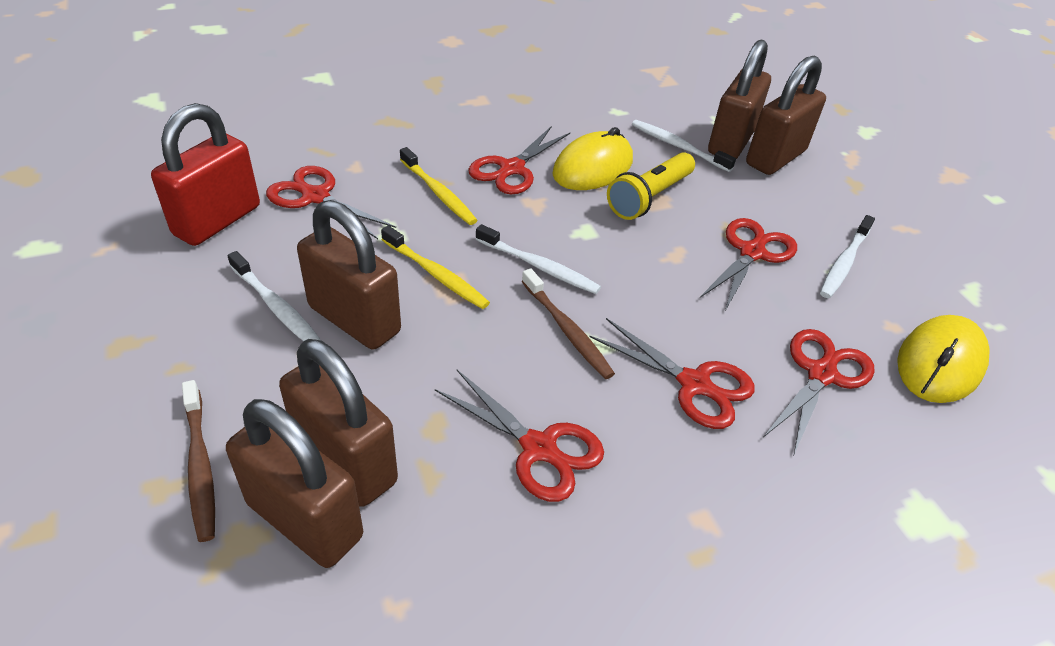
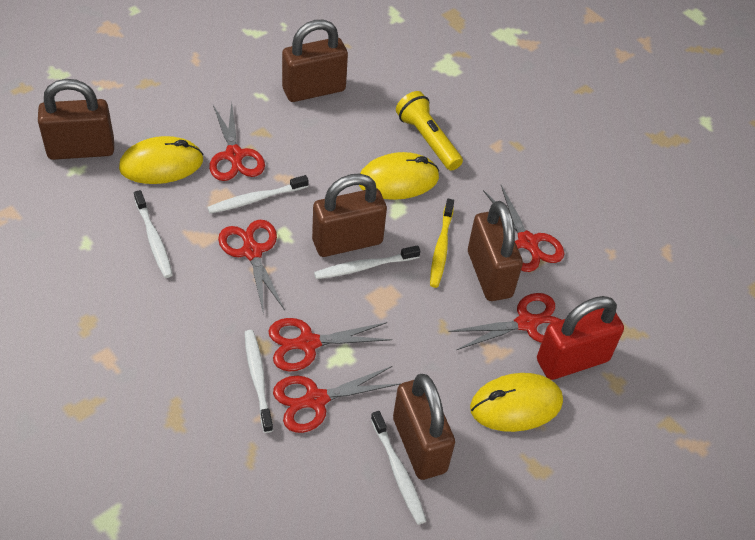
brown toothbrush: 2 -> 0
white toothbrush: 4 -> 5
yellow mouse: 2 -> 3
yellow toothbrush: 2 -> 1

